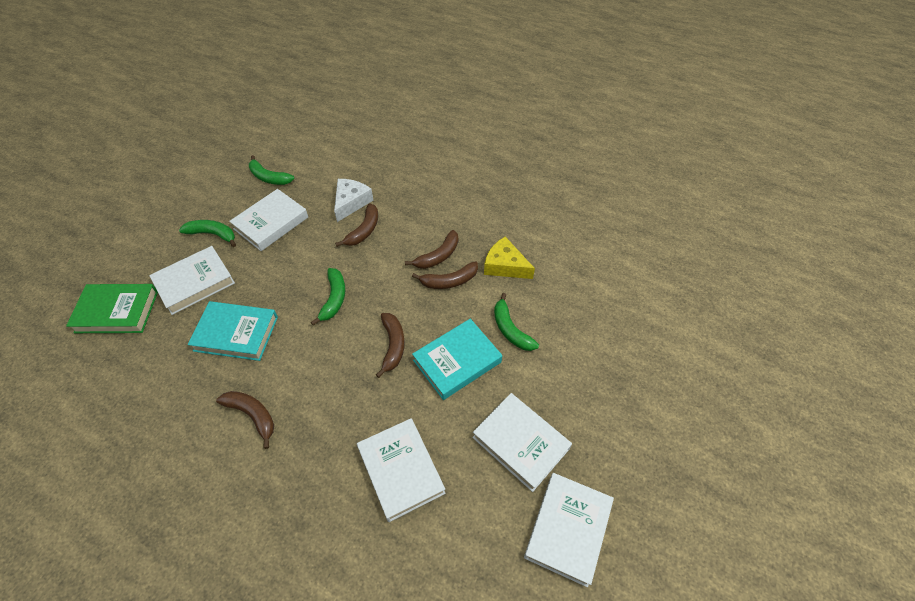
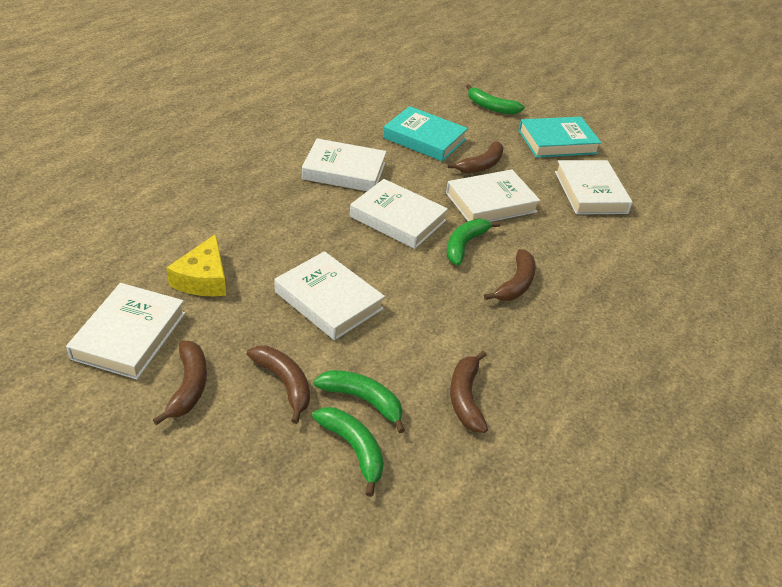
green book: 1 -> 0
white book: 5 -> 6
white cheese: 1 -> 0

